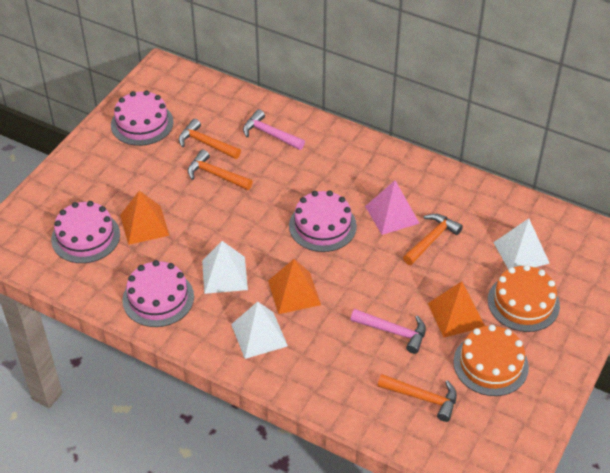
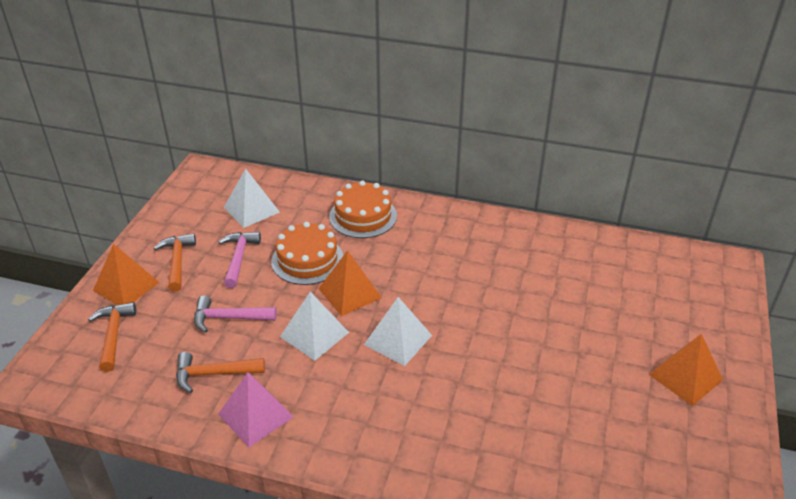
orange hammer: 4 -> 3
pink cake: 4 -> 0

